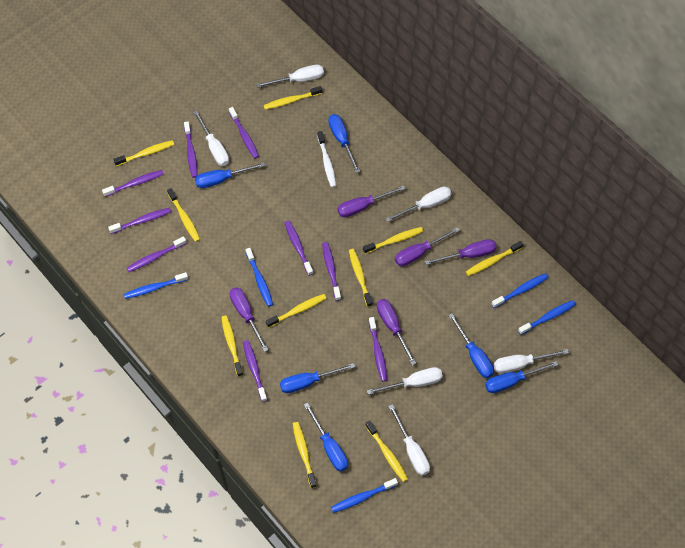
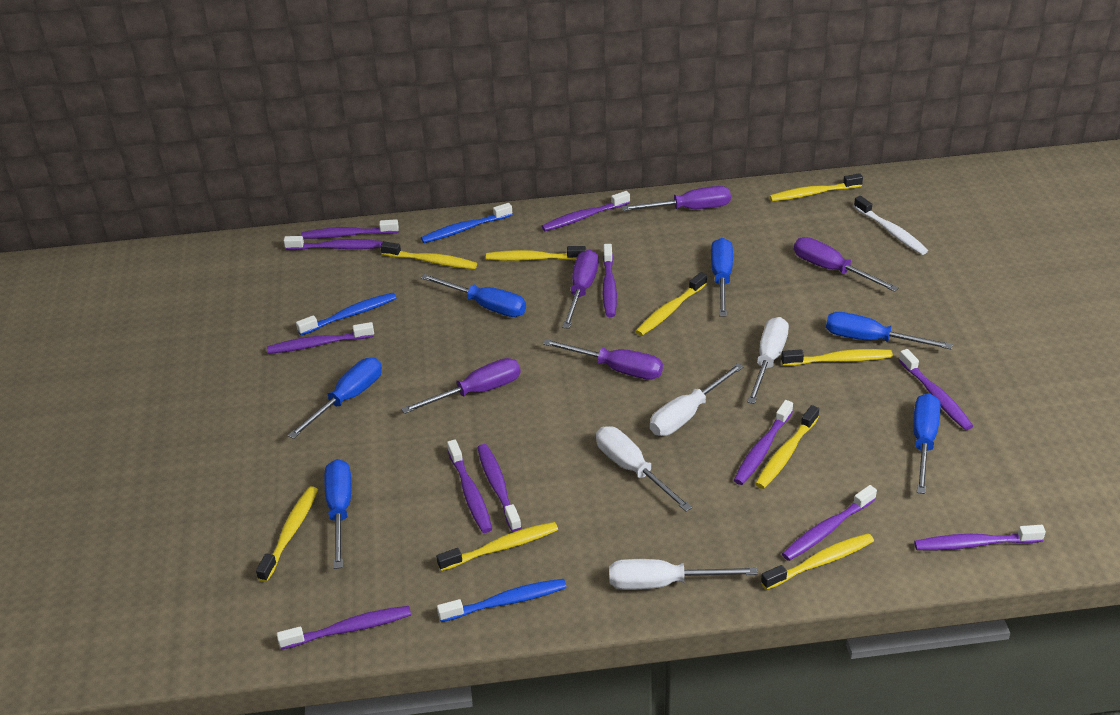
blue toothbrush: 5 -> 3
purple toothbrush: 9 -> 12
white screwdriver: 6 -> 4
yellow toothbrush: 10 -> 9

